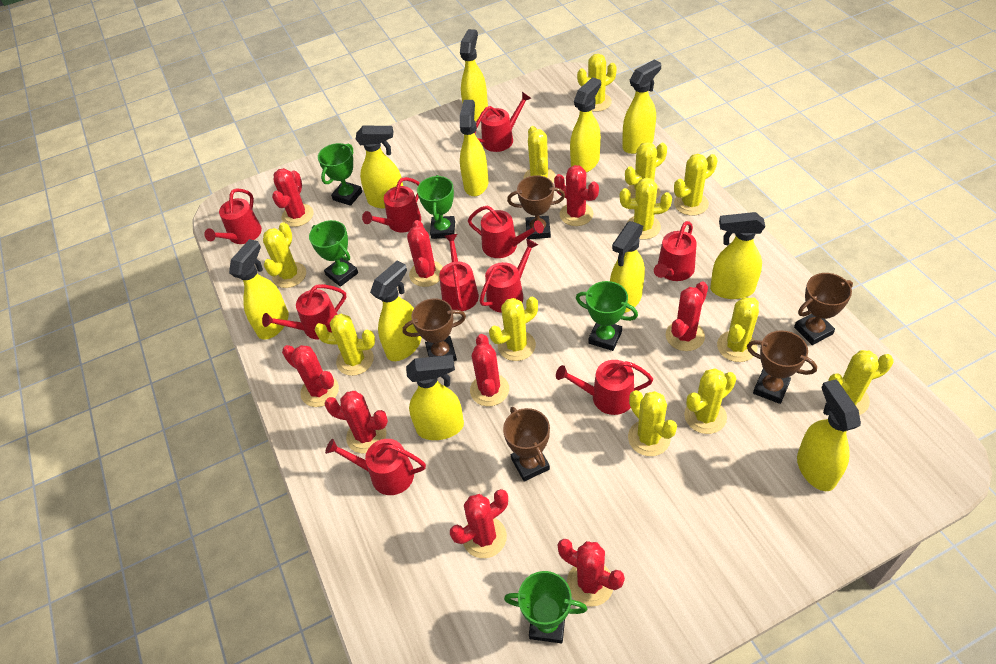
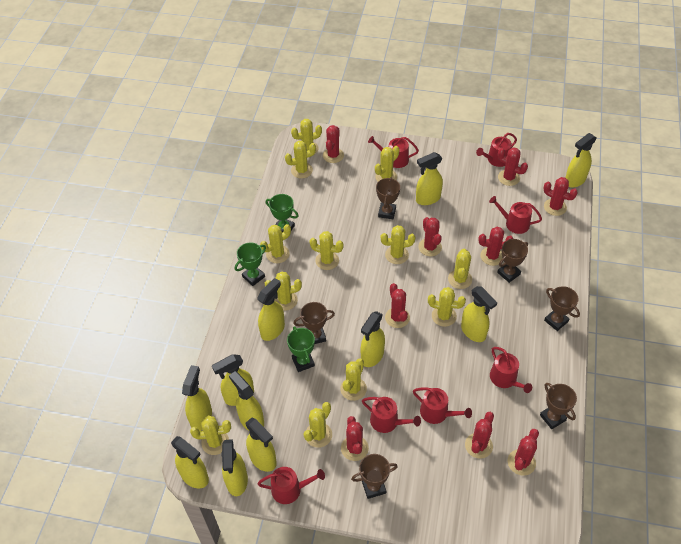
brown trophy: 5 -> 6
green trophy: 5 -> 3
red watering can: 10 -> 7

